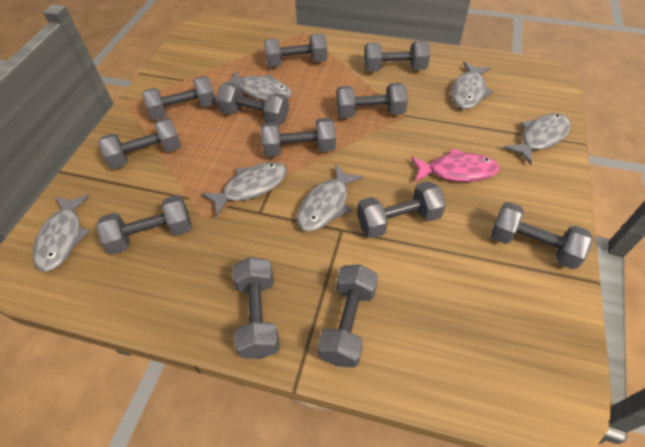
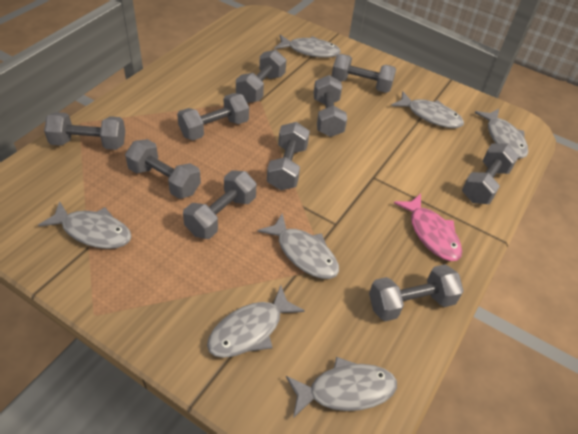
grey dumbbell: 12 -> 10
grey fish: 6 -> 7

